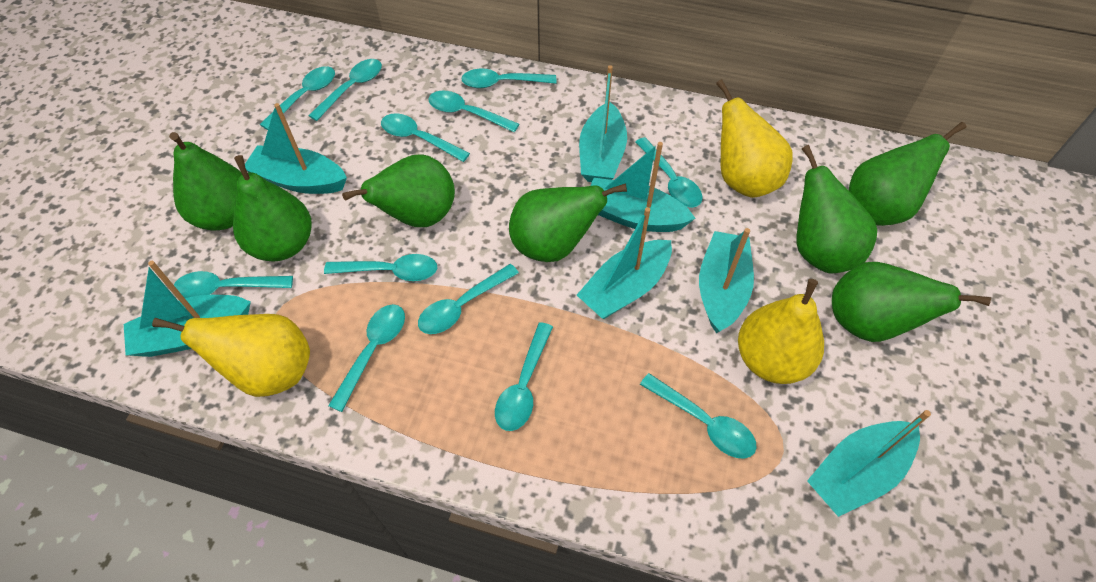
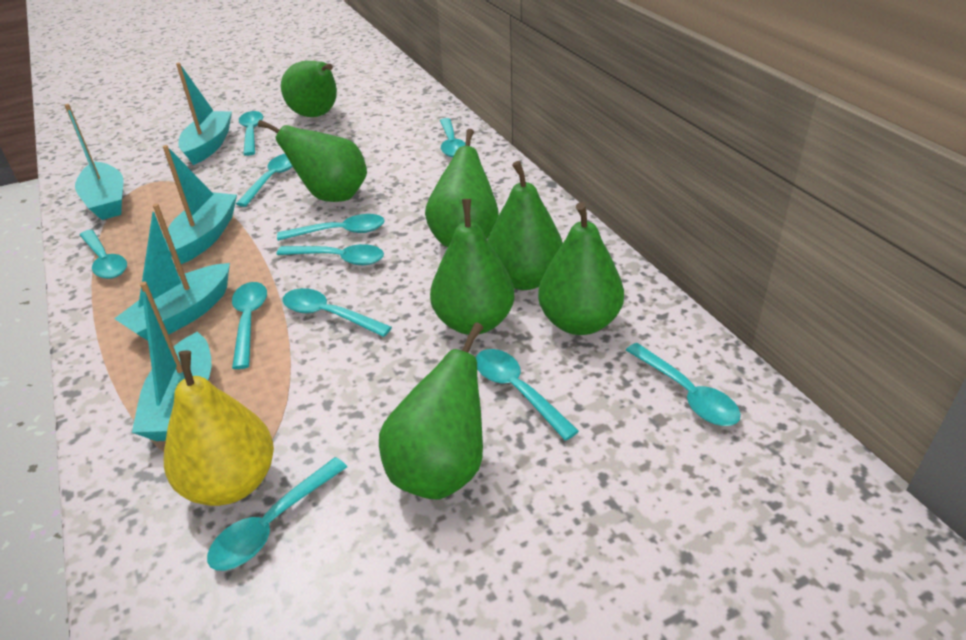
turquoise boat: 7 -> 5
turquoise spoon: 12 -> 11
yellow pear: 3 -> 1

